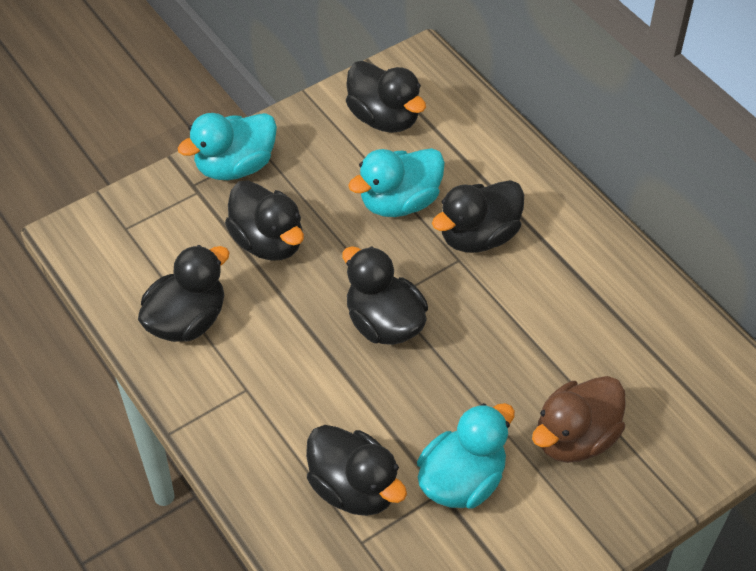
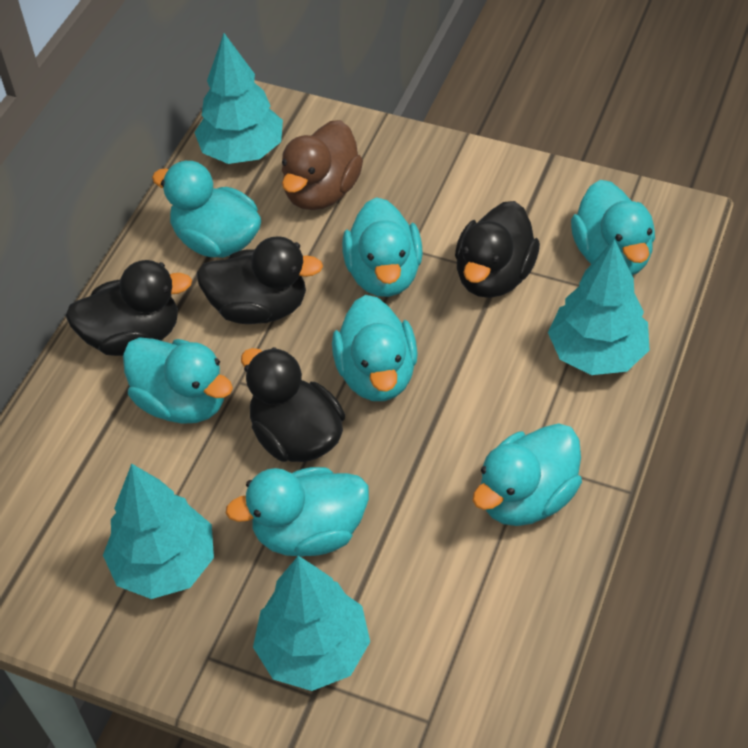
black duck: 6 -> 4
turquoise duck: 3 -> 7
turquoise tree: 0 -> 4

